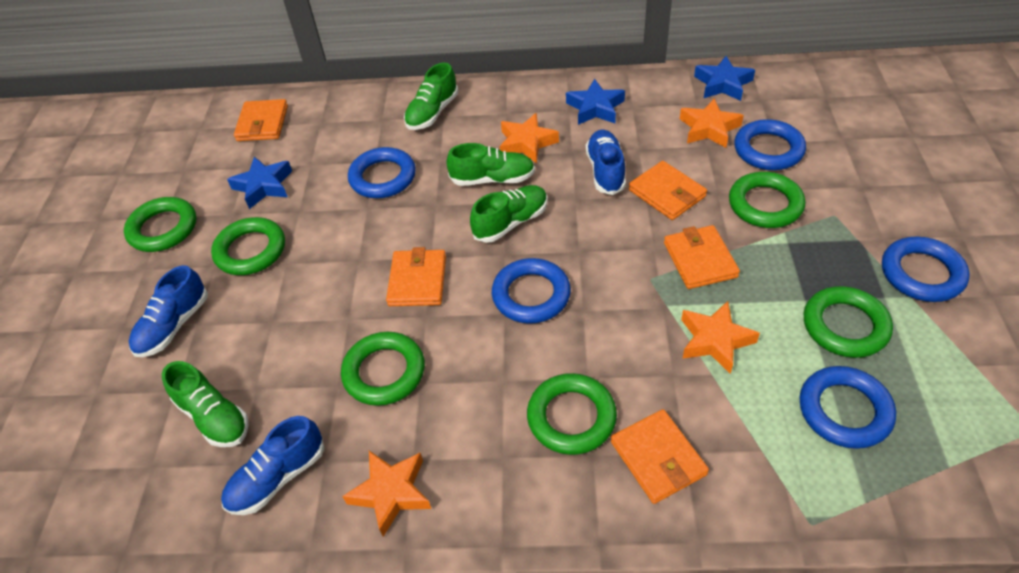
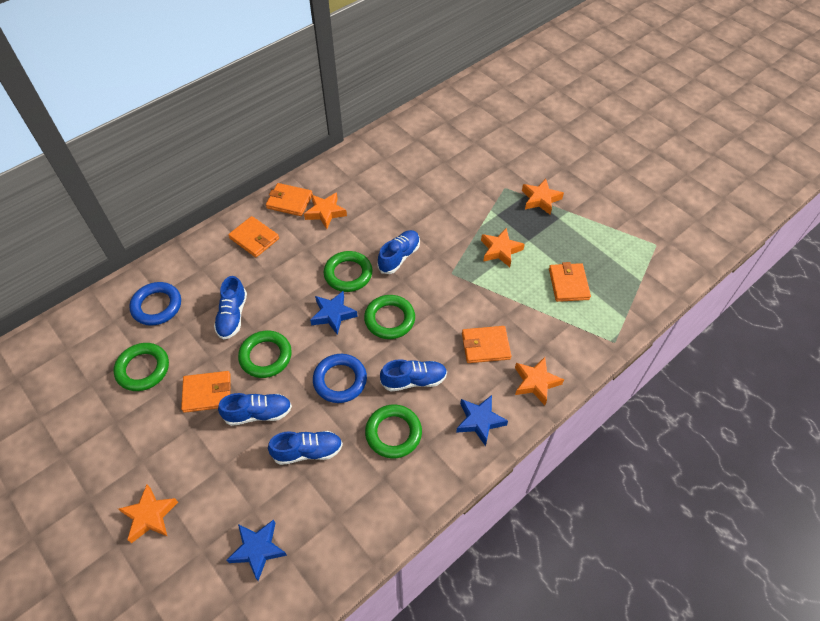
blue ring: 5 -> 2
blue shoe: 3 -> 5
green ring: 6 -> 5
green shoe: 4 -> 0
orange star: 4 -> 5

